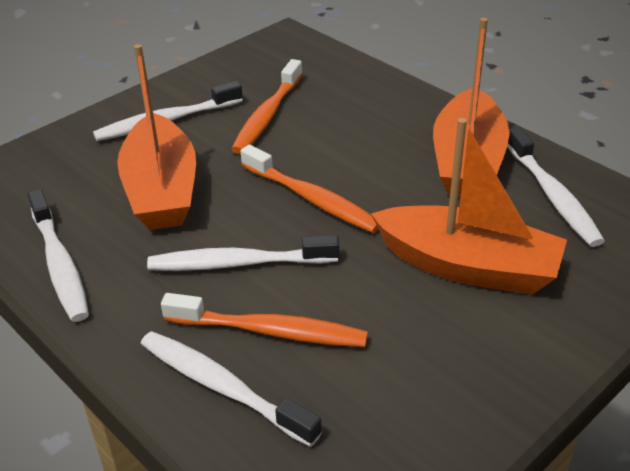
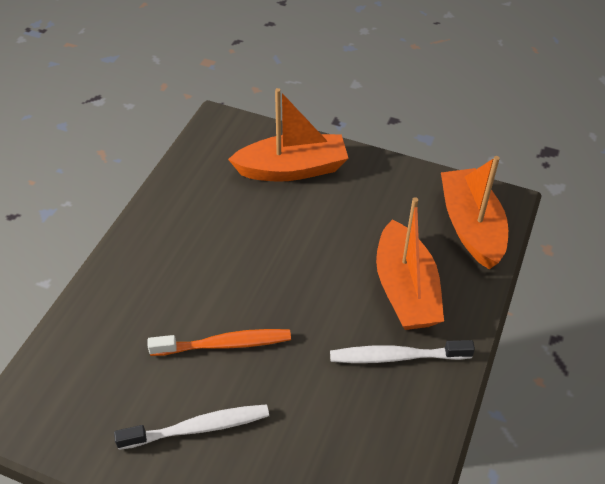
orange toothbrush: 3 -> 1
white toothbrush: 5 -> 2

